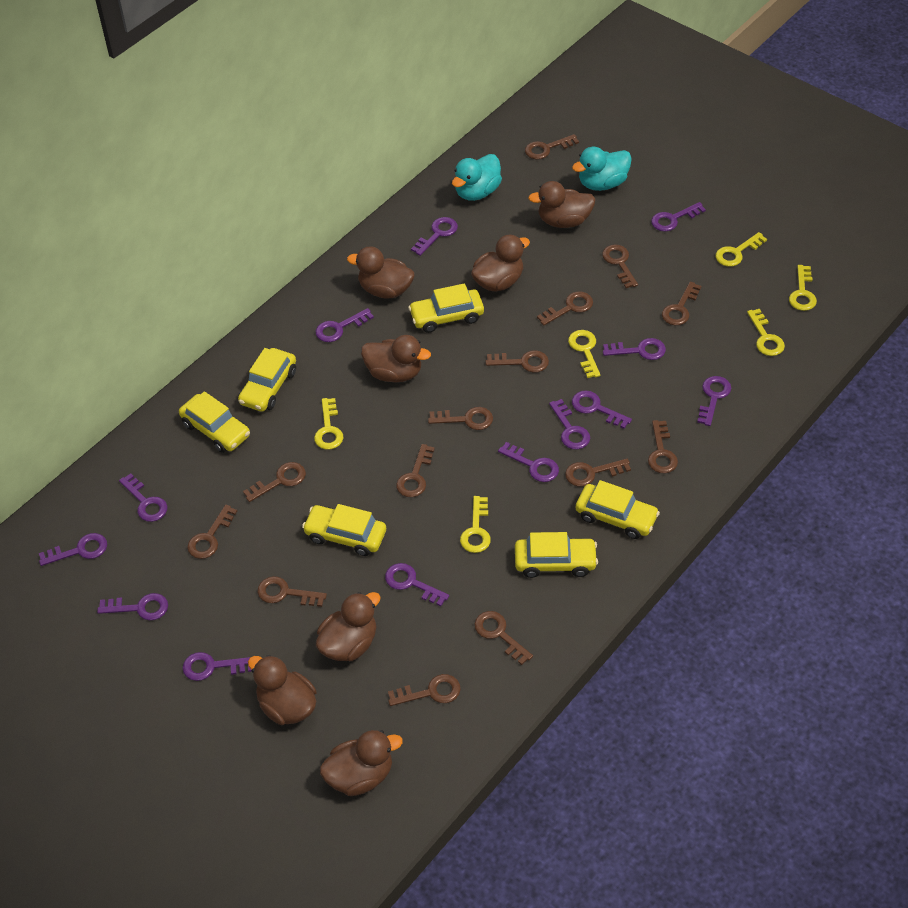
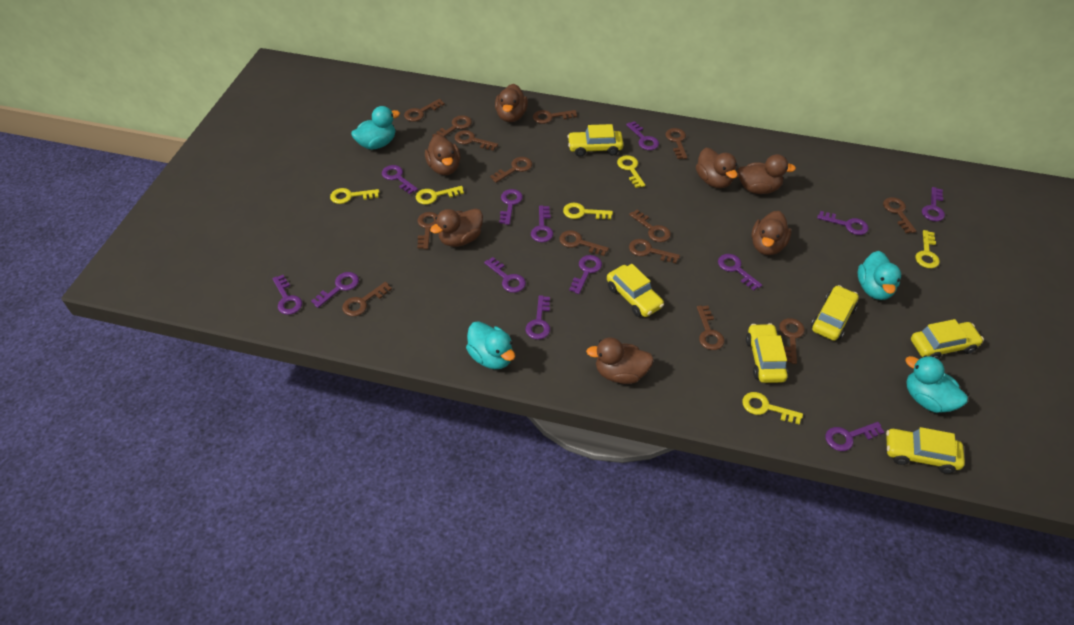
turquoise duck: 2 -> 4

